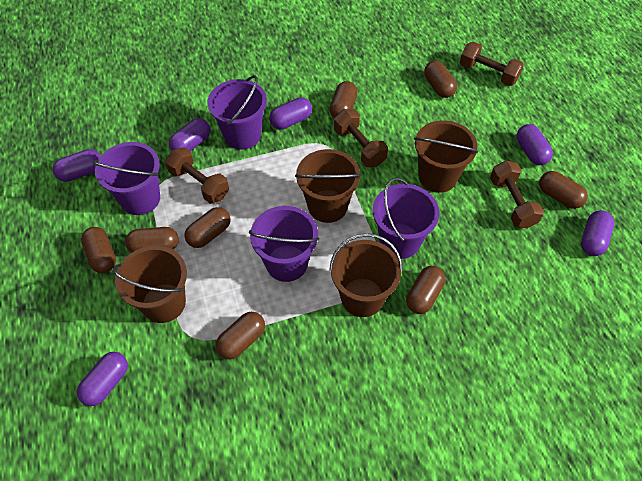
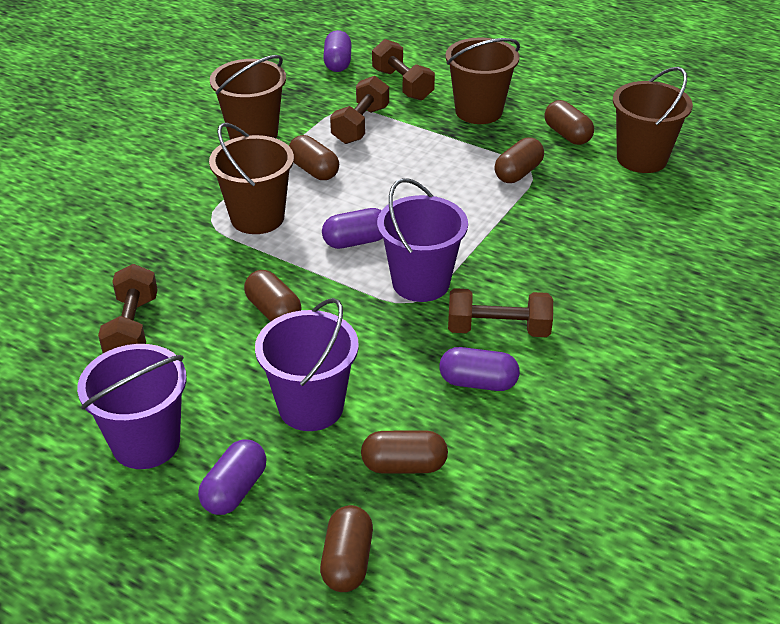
brown capsule: 8 -> 6
purple bucket: 4 -> 3
purple capsule: 6 -> 4

